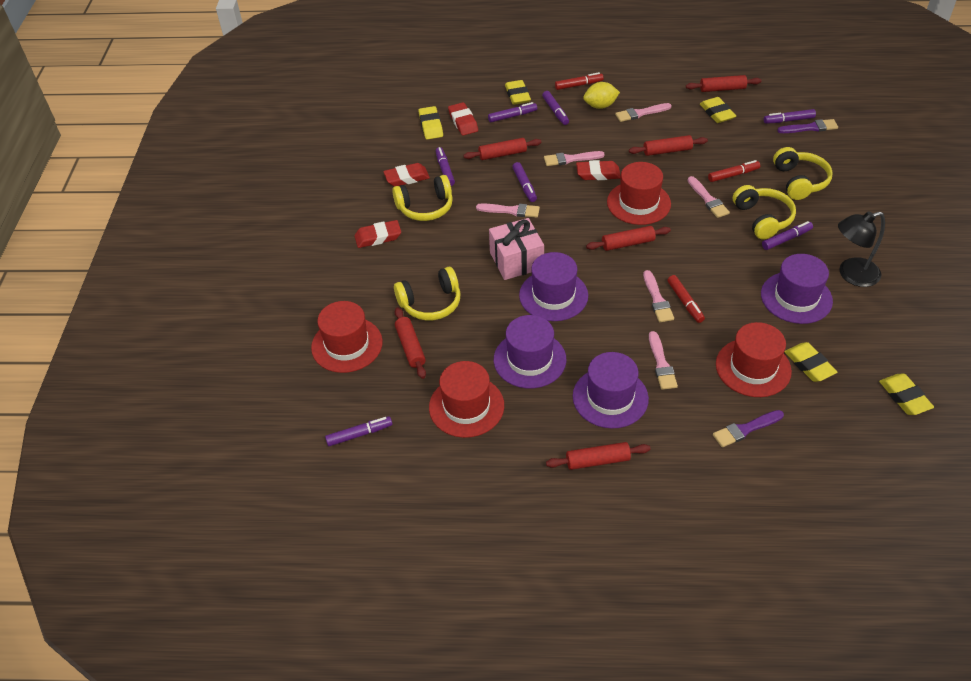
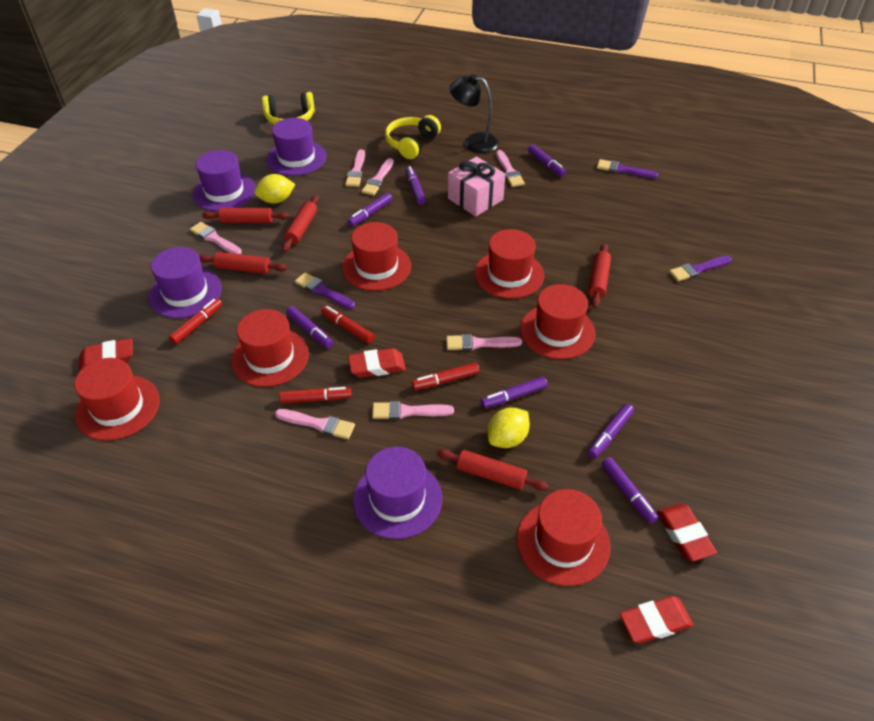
pink brush: 6 -> 7
purple brush: 2 -> 3
red hat: 4 -> 6
red marker: 3 -> 4
red rolling pin: 6 -> 5
yellow eraser: 5 -> 0
yellow headphones: 4 -> 2
yellow lemon: 1 -> 2

